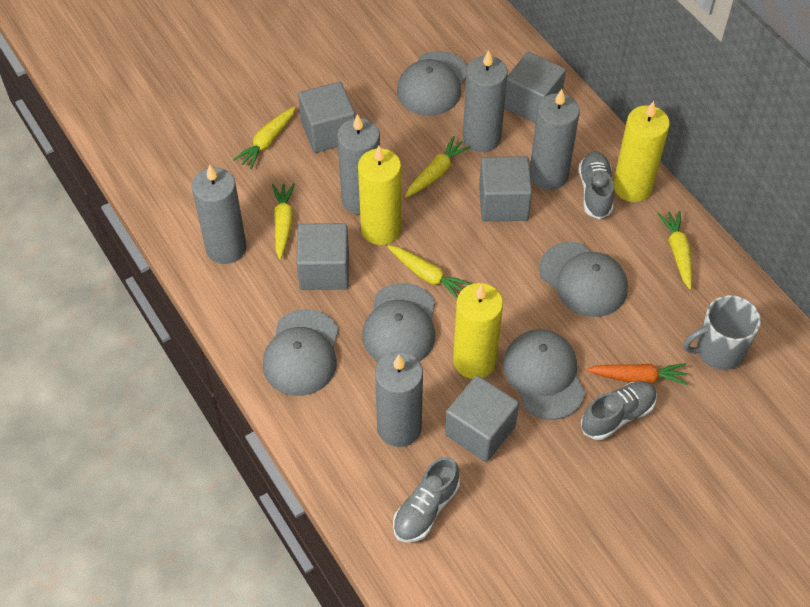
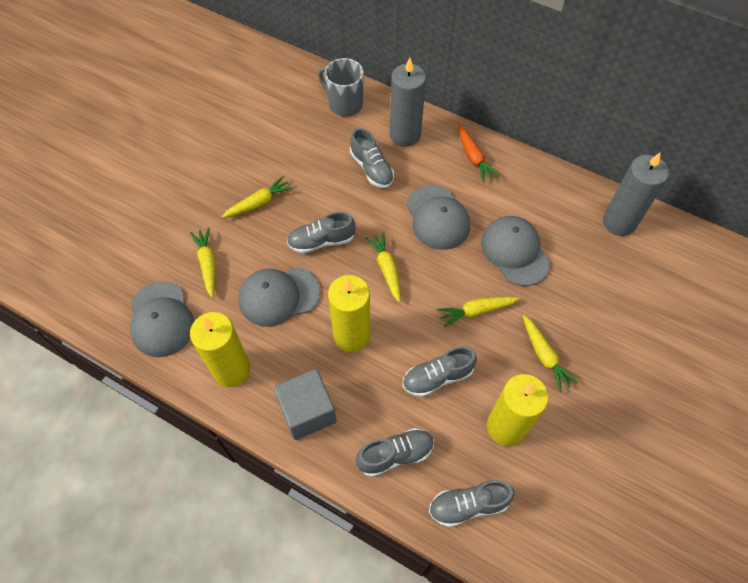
grey candle: 5 -> 2
grey cap: 5 -> 4
grey cube: 5 -> 1
grey shoe: 3 -> 5

